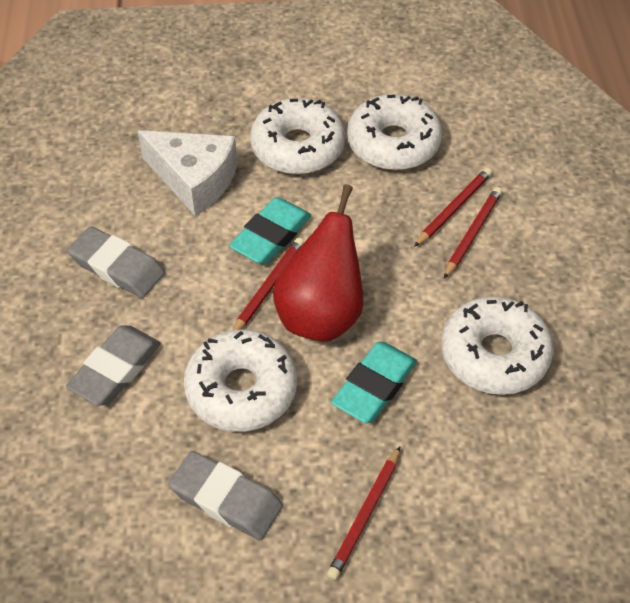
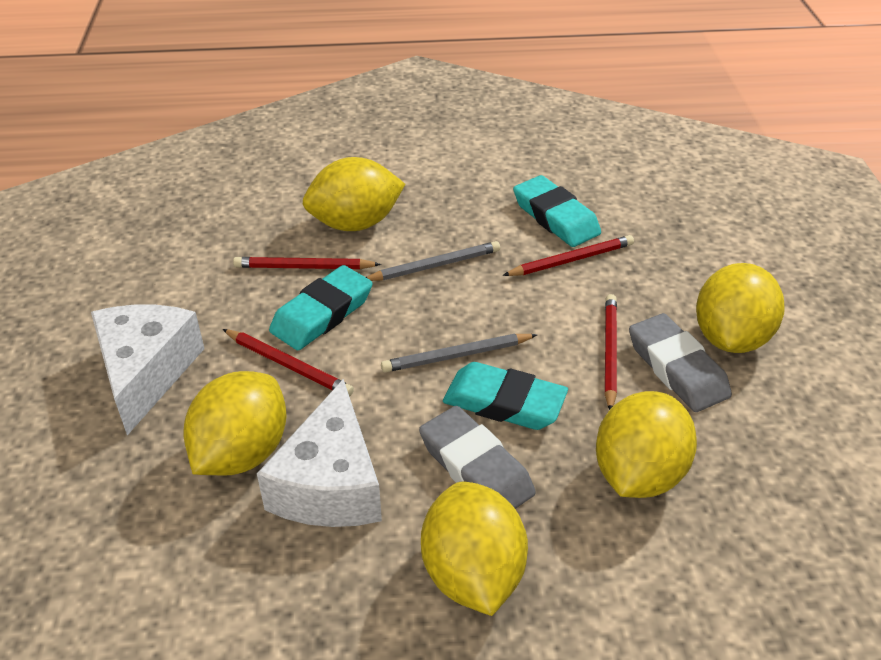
grey eraser: 3 -> 2
grey pencil: 0 -> 2
red pear: 1 -> 0
turquoise eraser: 2 -> 3
white cheese: 1 -> 2
white donut: 4 -> 0
yellow lemon: 0 -> 5

